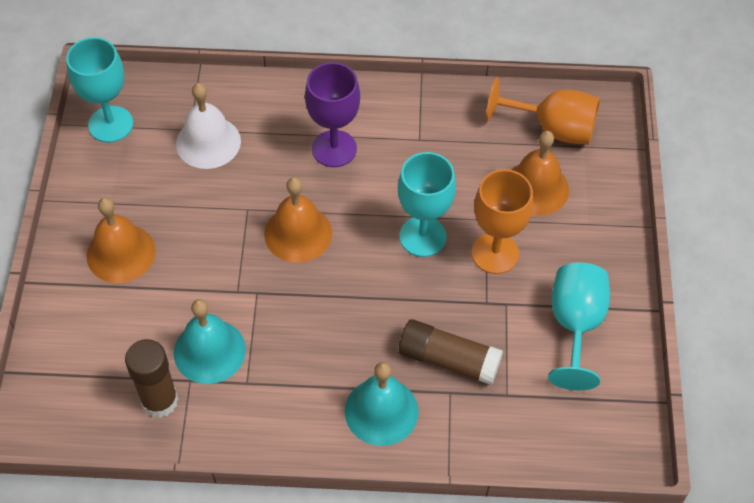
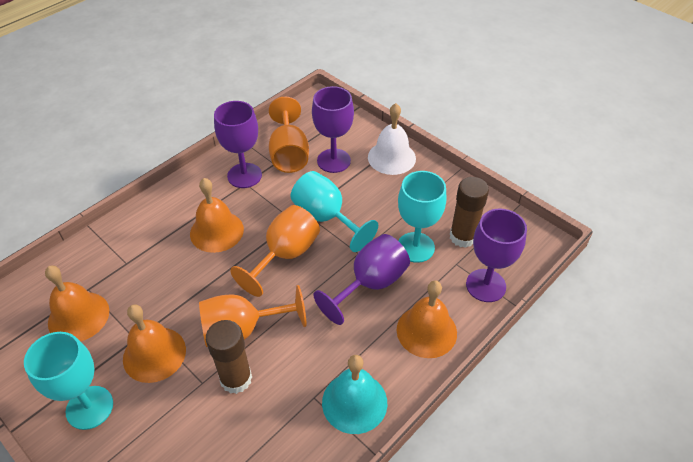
orange bell: 3 -> 4
orange goblet: 2 -> 3
purple goblet: 1 -> 4
turquoise bell: 2 -> 1

